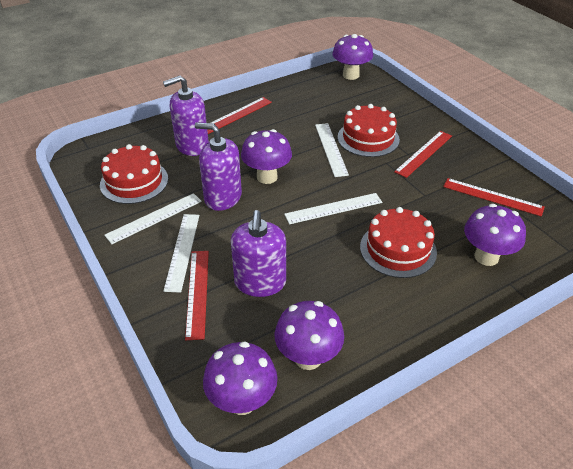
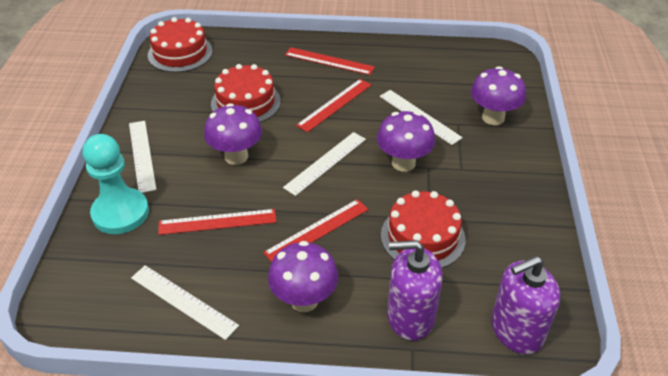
purple mushroom: 5 -> 4
purple soap dispenser: 3 -> 2
turquoise pawn: 0 -> 1

